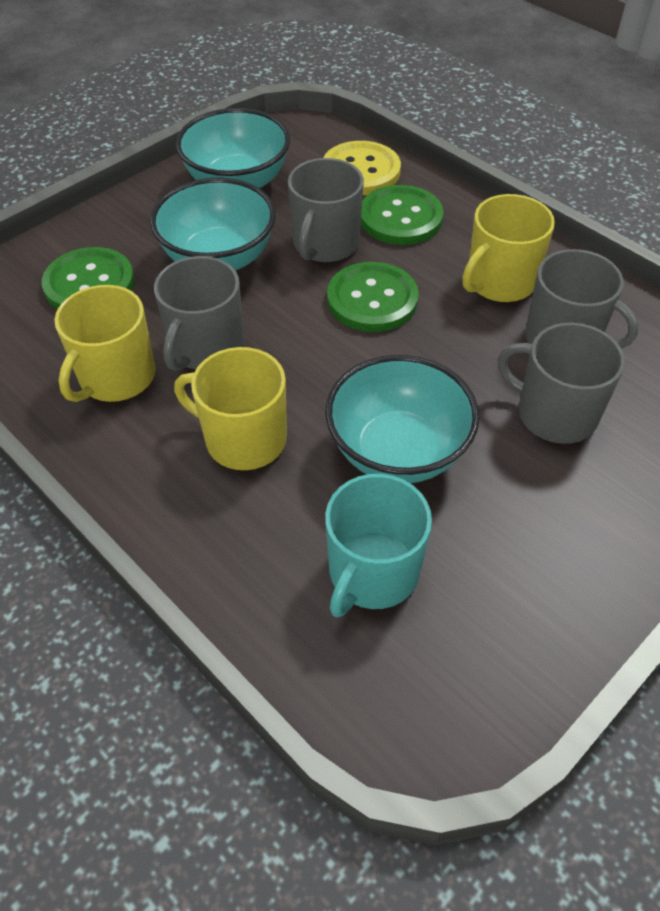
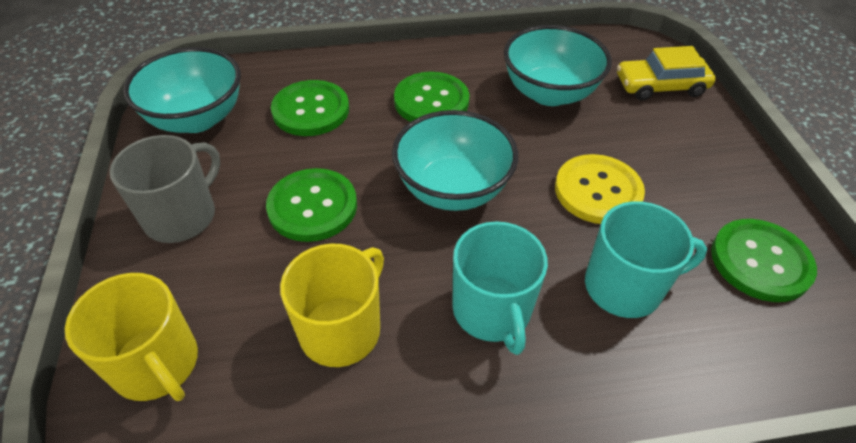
green button: 3 -> 4
grey mug: 4 -> 1
turquoise mug: 1 -> 2
yellow car: 0 -> 1
yellow mug: 3 -> 2

